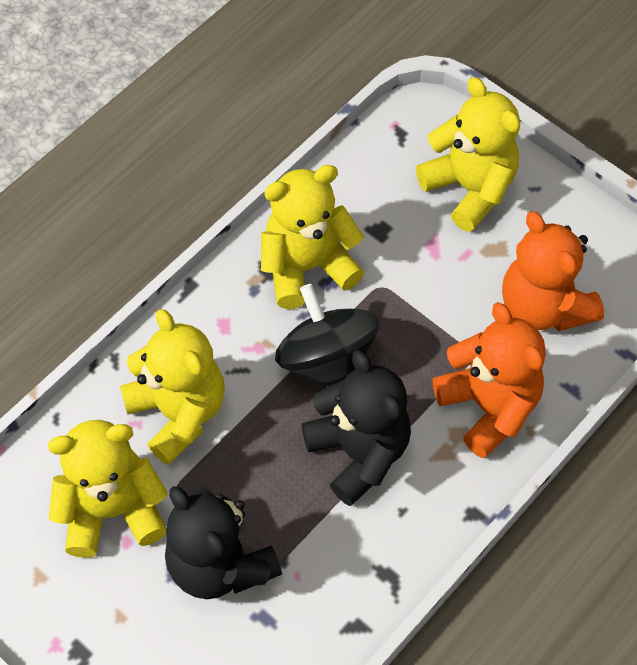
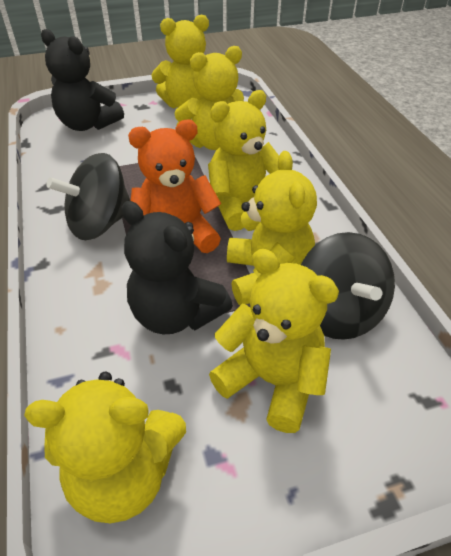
black spinning top: 1 -> 2
orange teddy bear: 2 -> 1
yellow teddy bear: 4 -> 6

